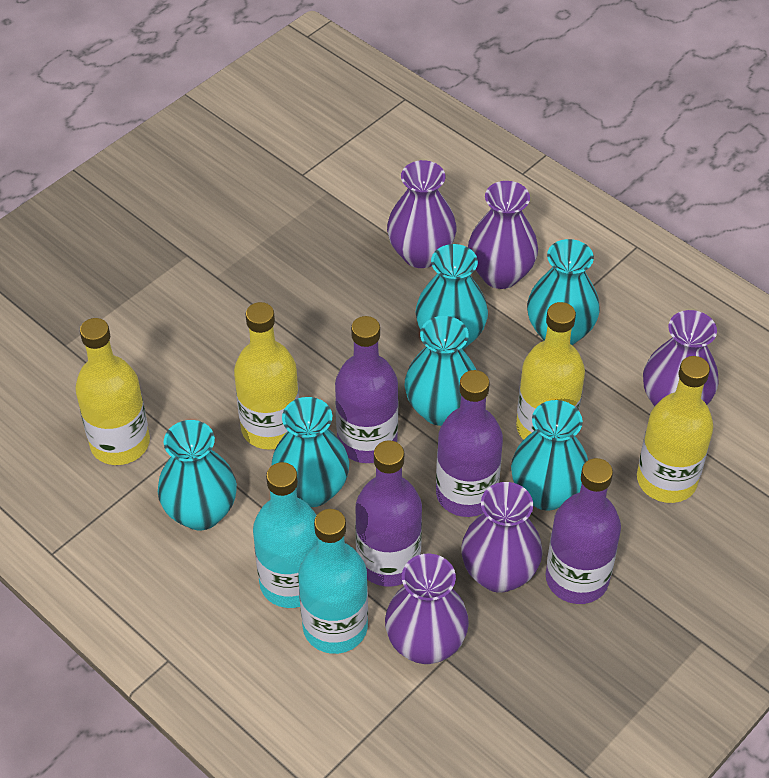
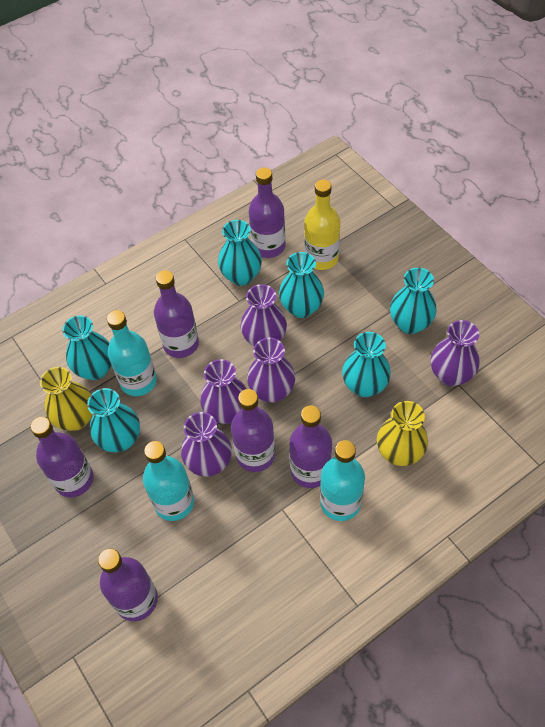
purple bottle: 4 -> 6
turquoise bottle: 2 -> 3
yellow bottle: 4 -> 1
yellow vase: 0 -> 2

